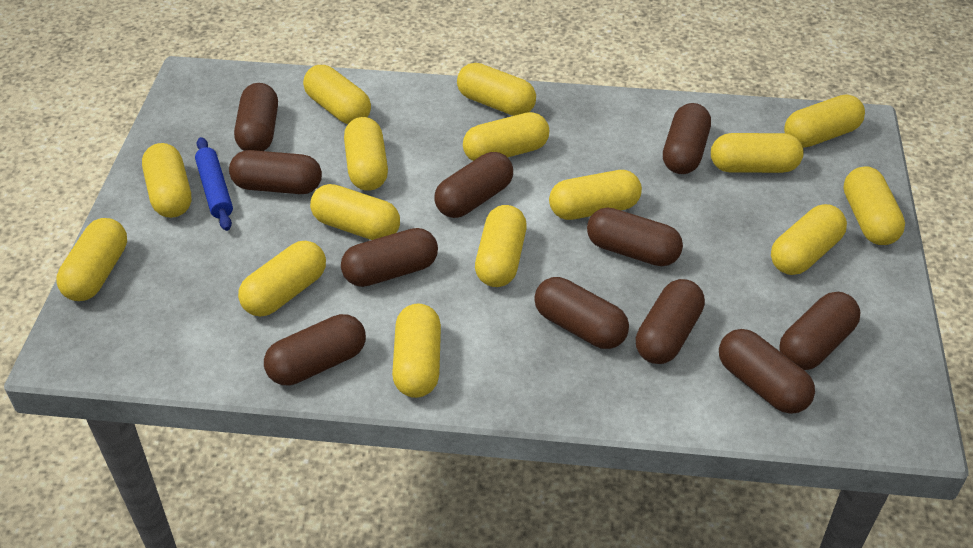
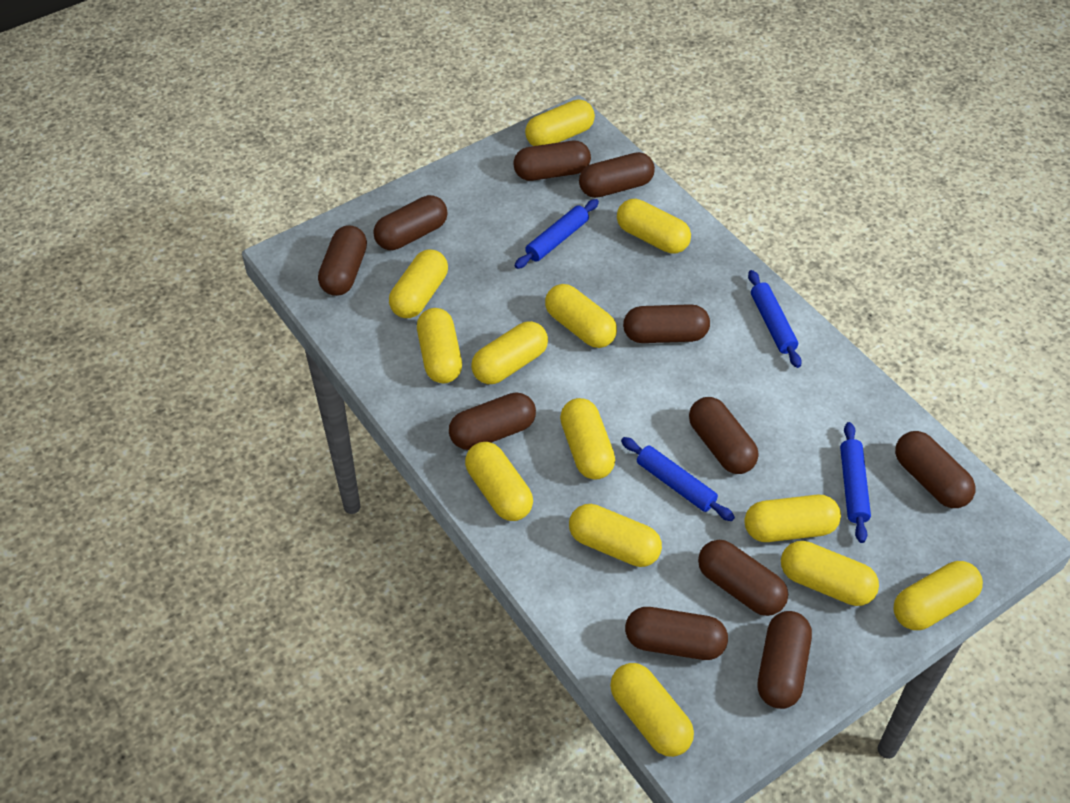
blue rolling pin: 1 -> 4
yellow capsule: 15 -> 13

